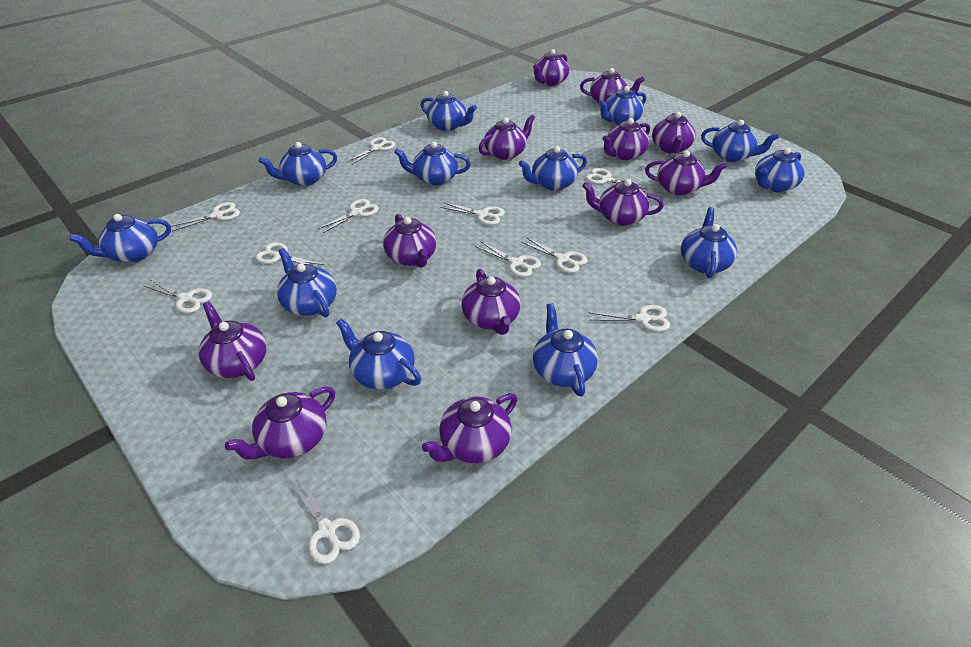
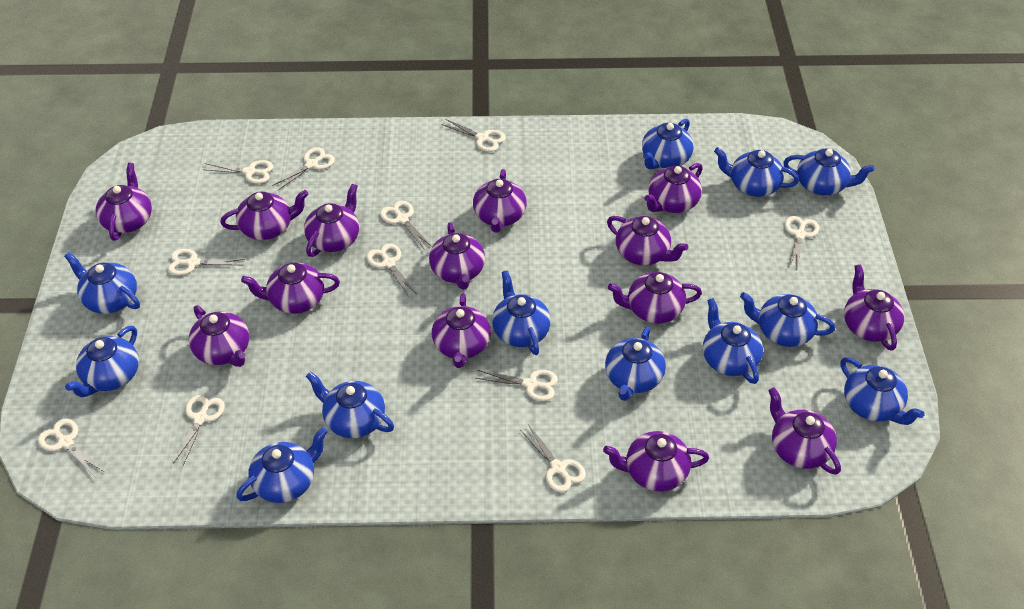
purple teapot: 12 -> 14

